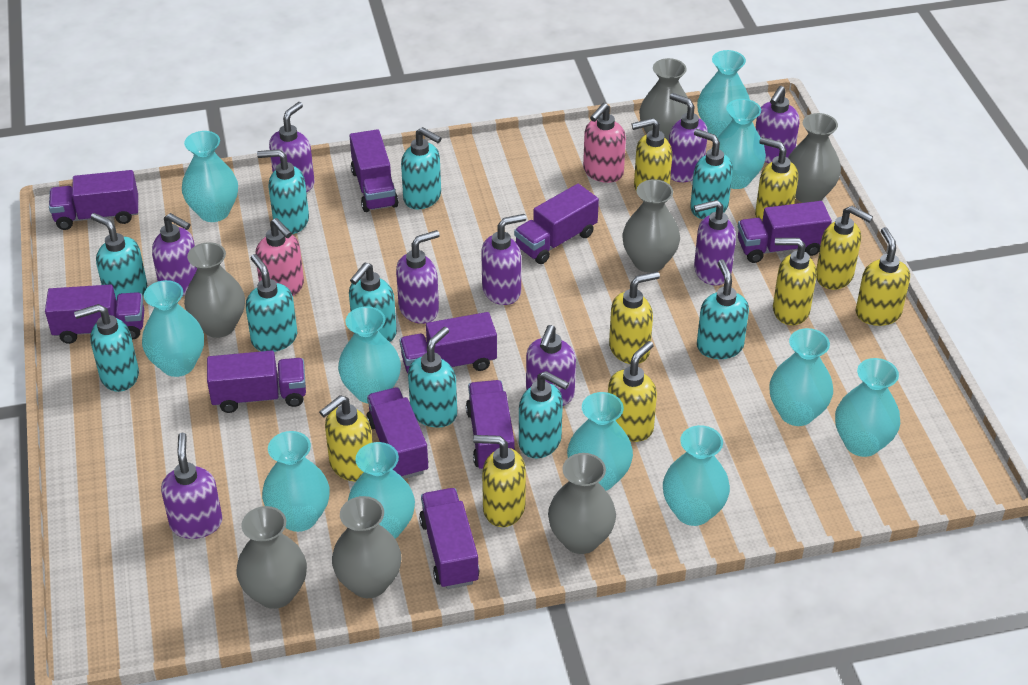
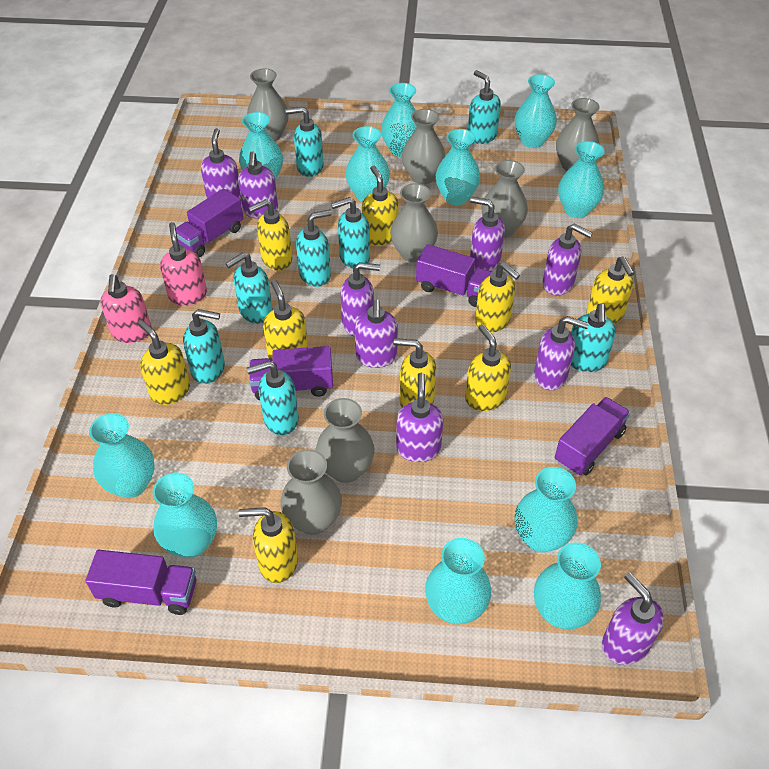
purple truck: 10 -> 5
turquoise soap dispenser: 10 -> 8

